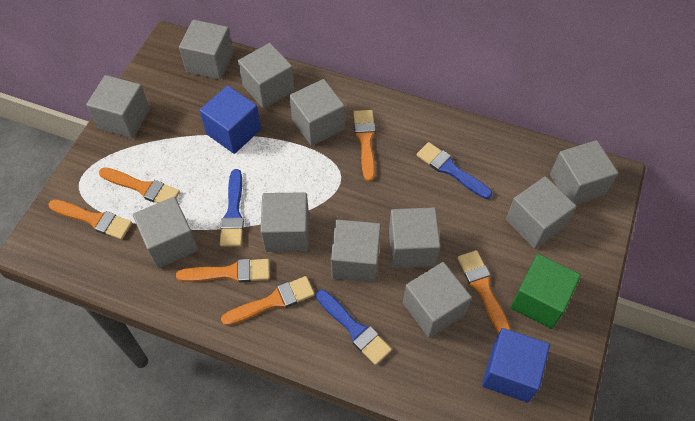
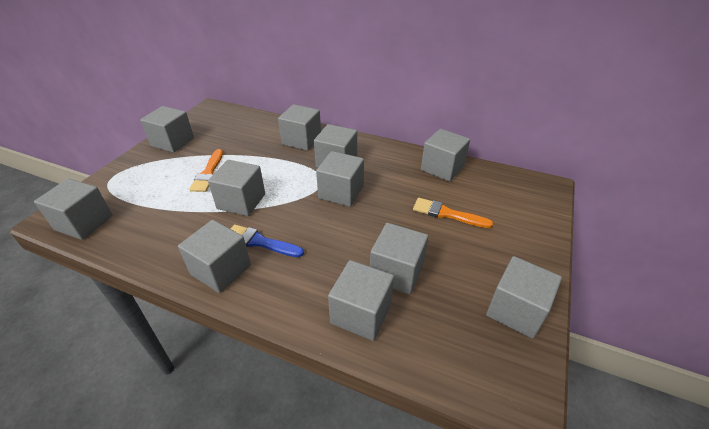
blue brush: 3 -> 1
blue cube: 2 -> 0
green cube: 1 -> 0
orange brush: 6 -> 2

